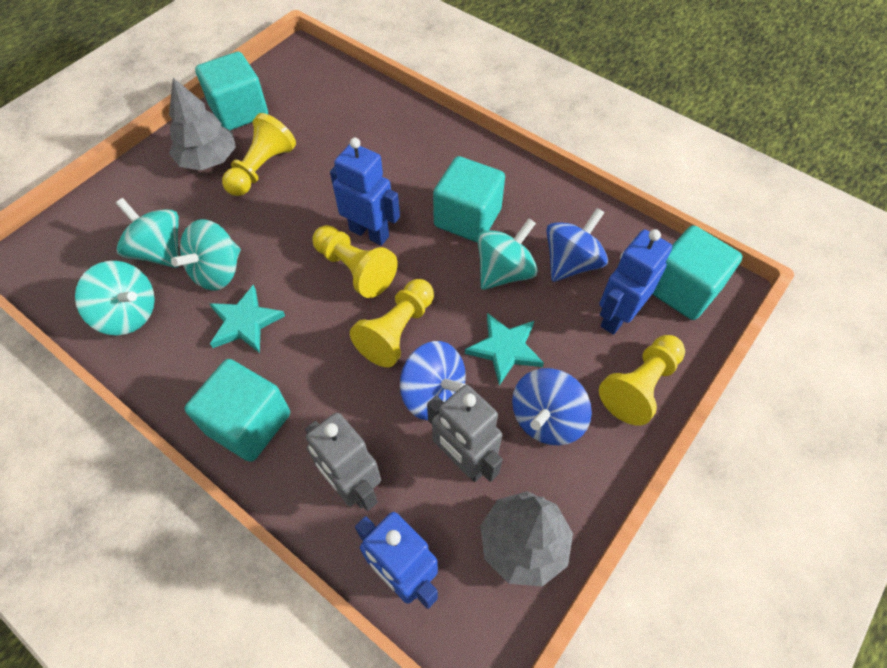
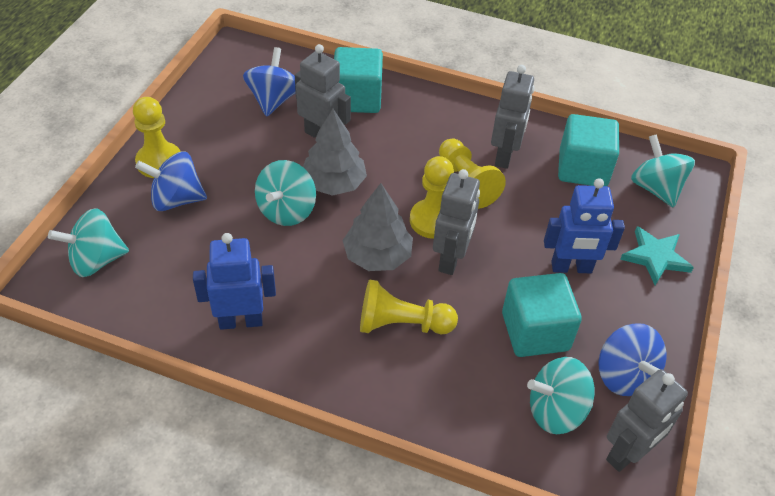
blue robot: 3 -> 2
grey robot: 2 -> 4
turquoise cube: 4 -> 3
turquoise star: 2 -> 1

